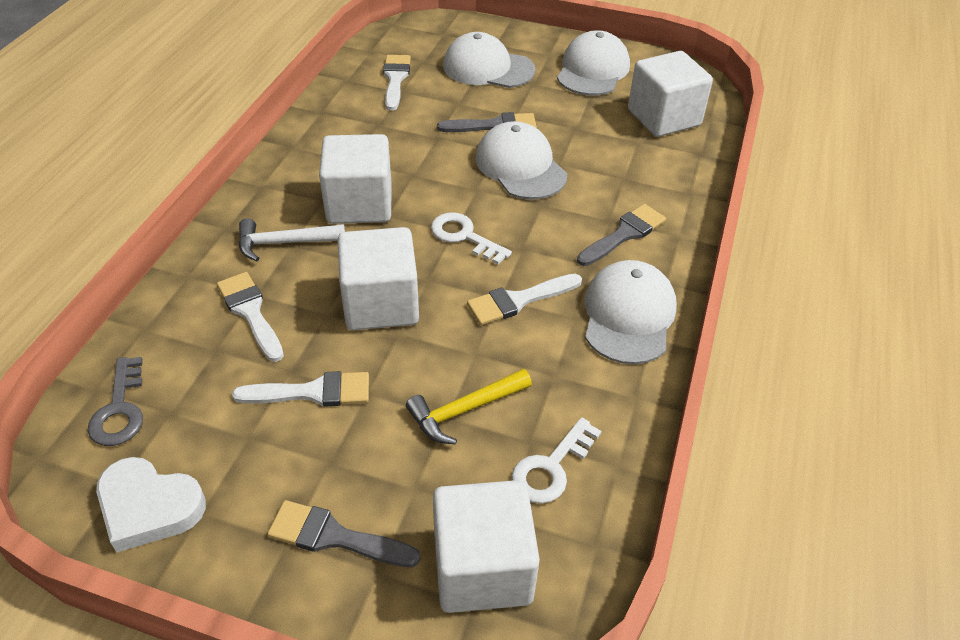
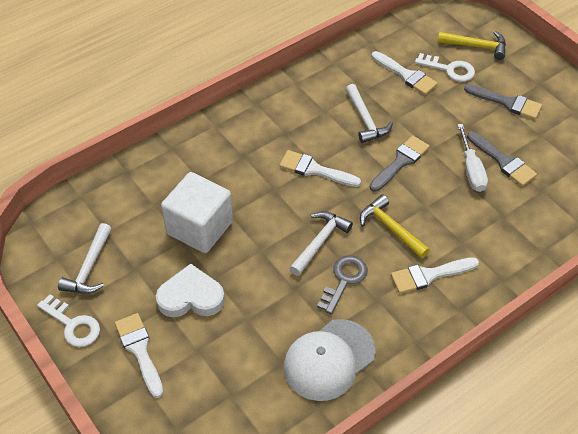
white cap: 4 -> 1
white cube: 4 -> 1
white hammer: 1 -> 3
white screwdriver: 0 -> 1
yellow hammer: 1 -> 2

